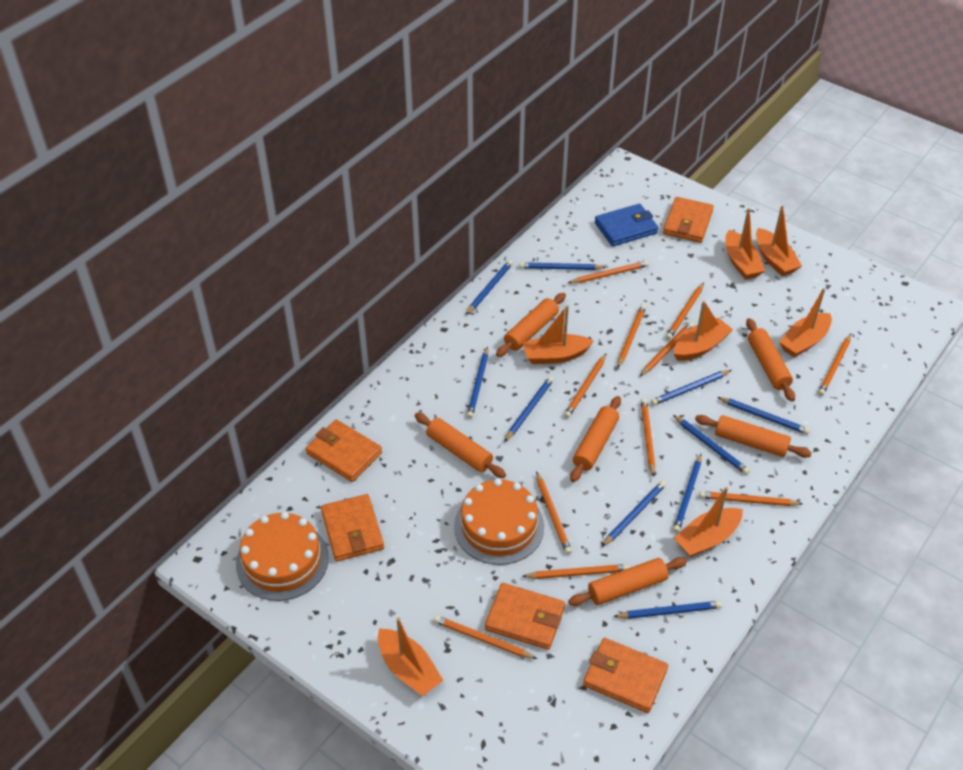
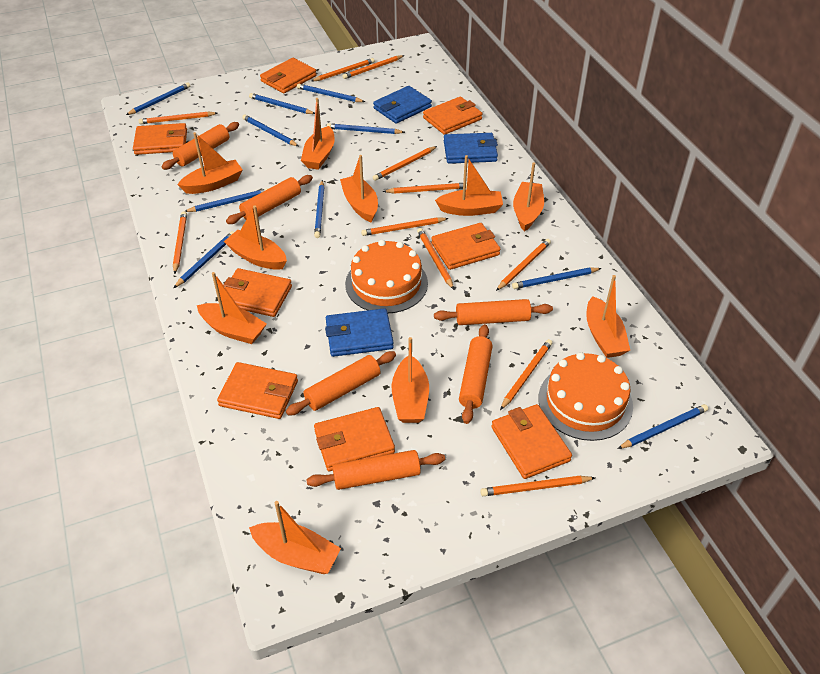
blue wallet: 1 -> 3
orange boat: 7 -> 10
orange wallet: 5 -> 8

